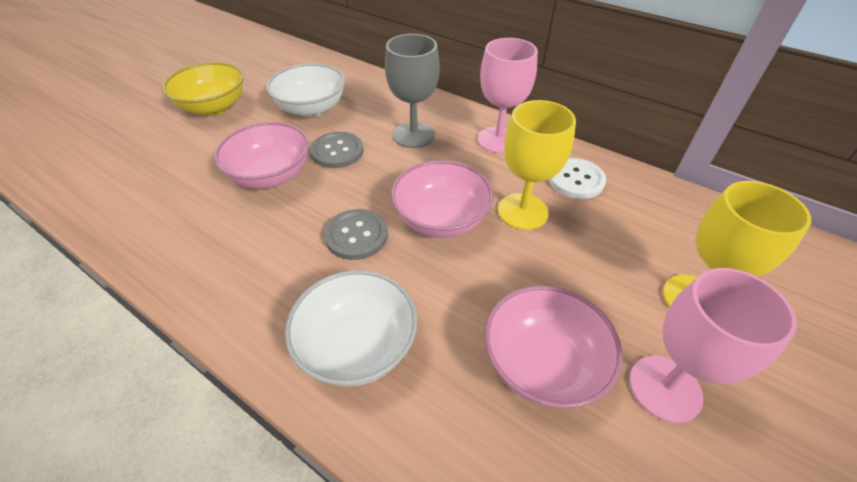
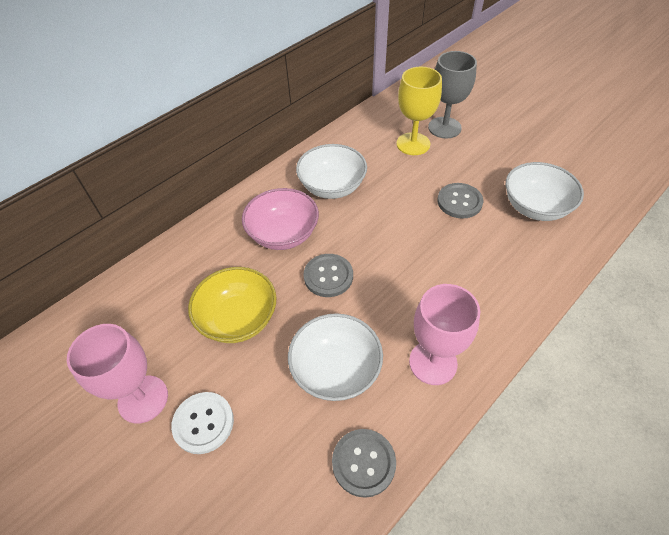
grey button: 2 -> 3
pink bowl: 3 -> 1
white bowl: 2 -> 3
yellow goblet: 2 -> 1

